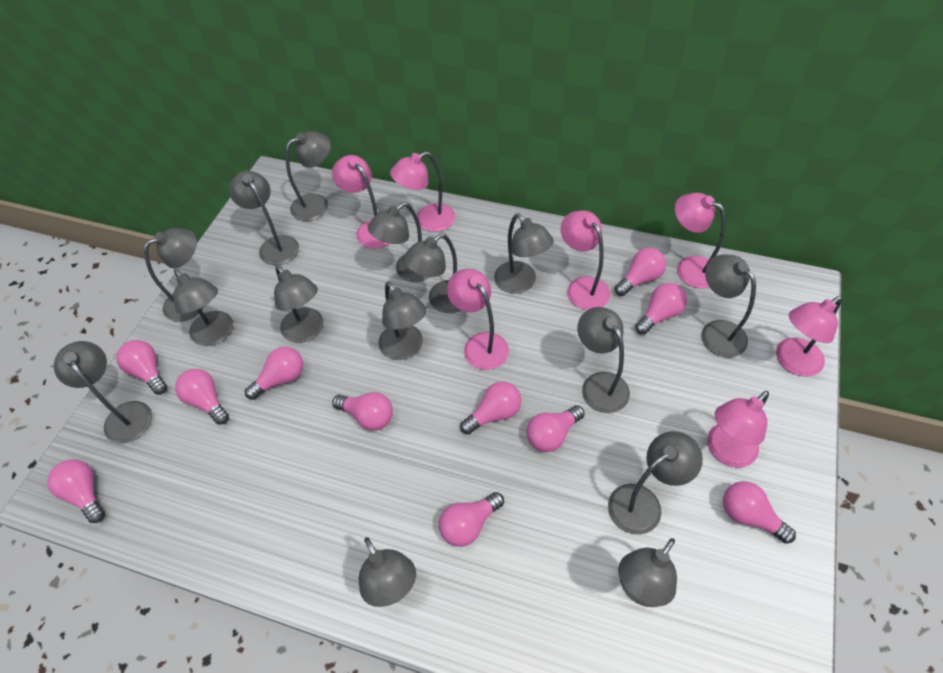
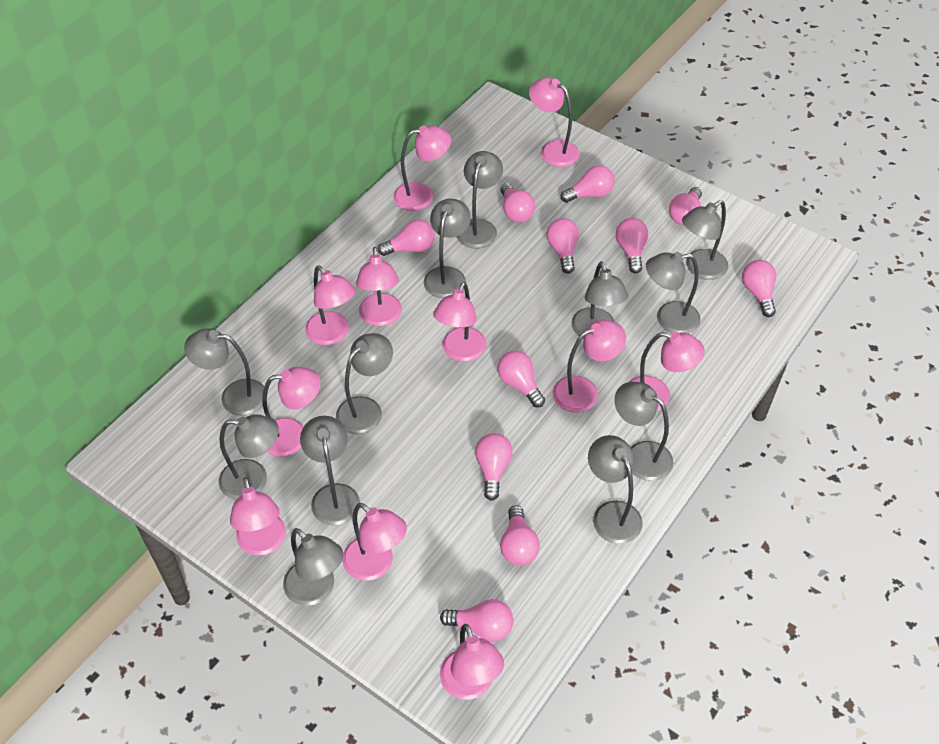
grey lamp: 15 -> 12
pink lamp: 7 -> 11

